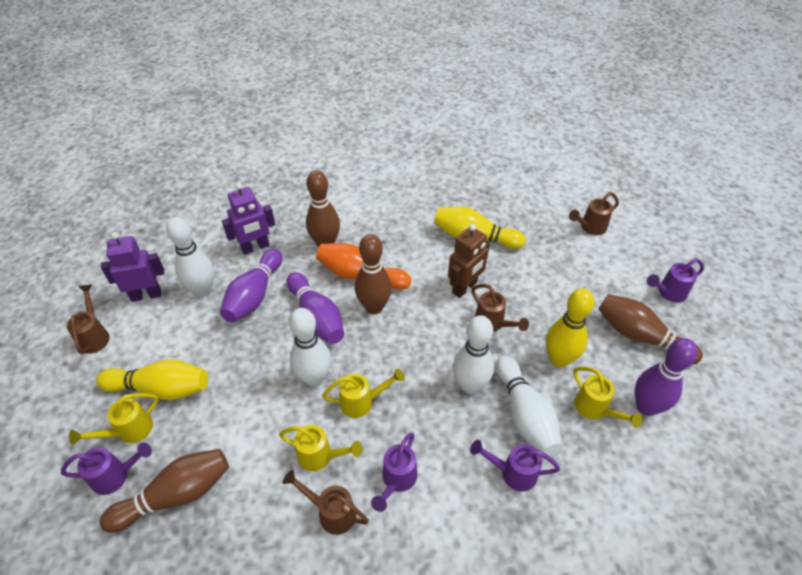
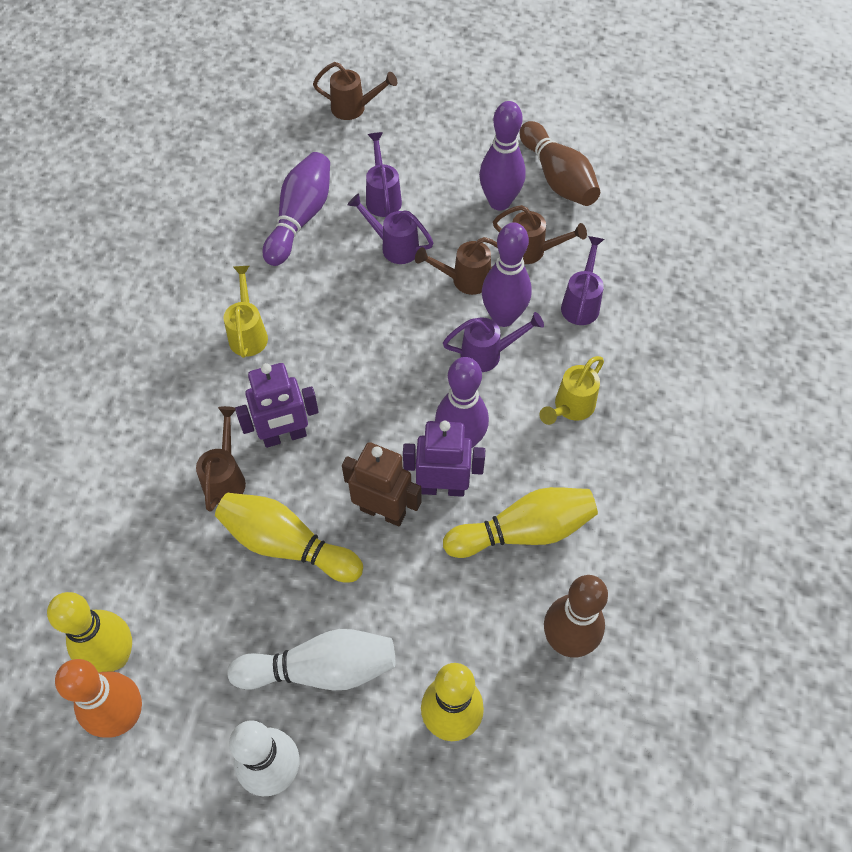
brown bowling pin: 4 -> 2
purple bowling pin: 3 -> 4
white bowling pin: 4 -> 2
yellow bowling pin: 3 -> 4
yellow watering can: 4 -> 2

